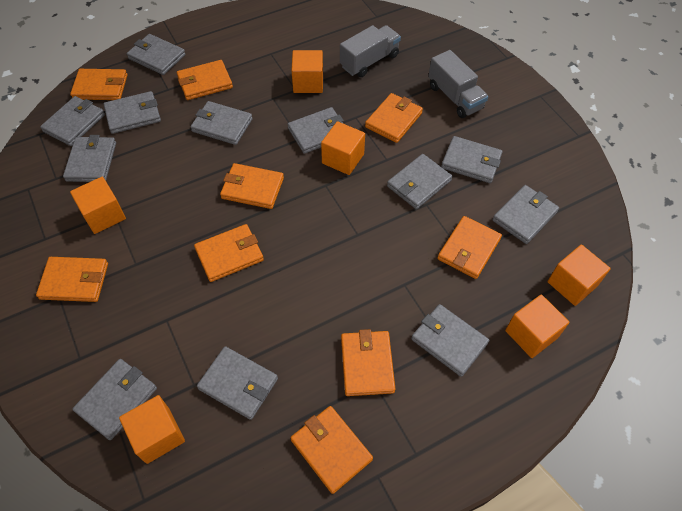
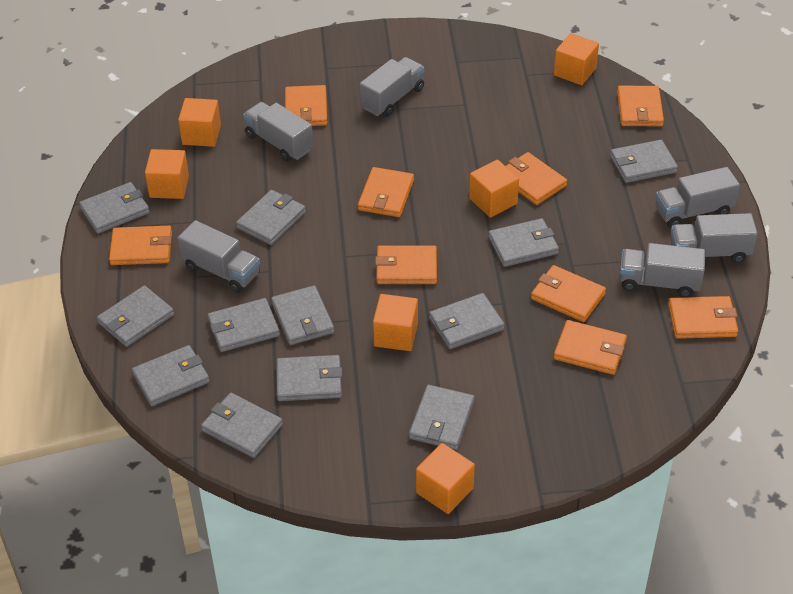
grey truck: 2 -> 6

